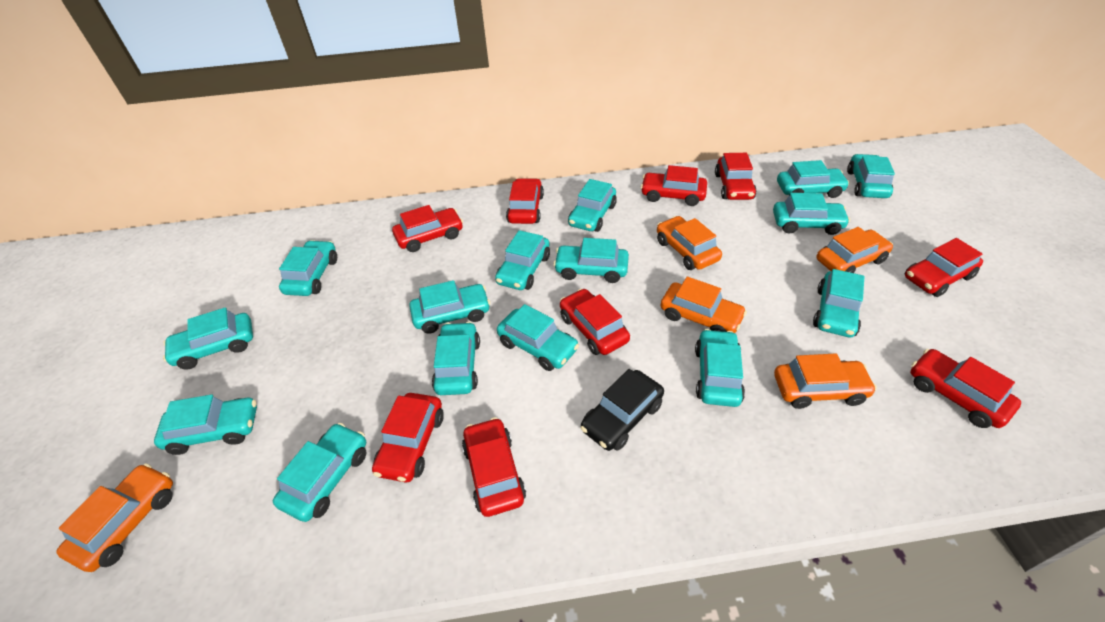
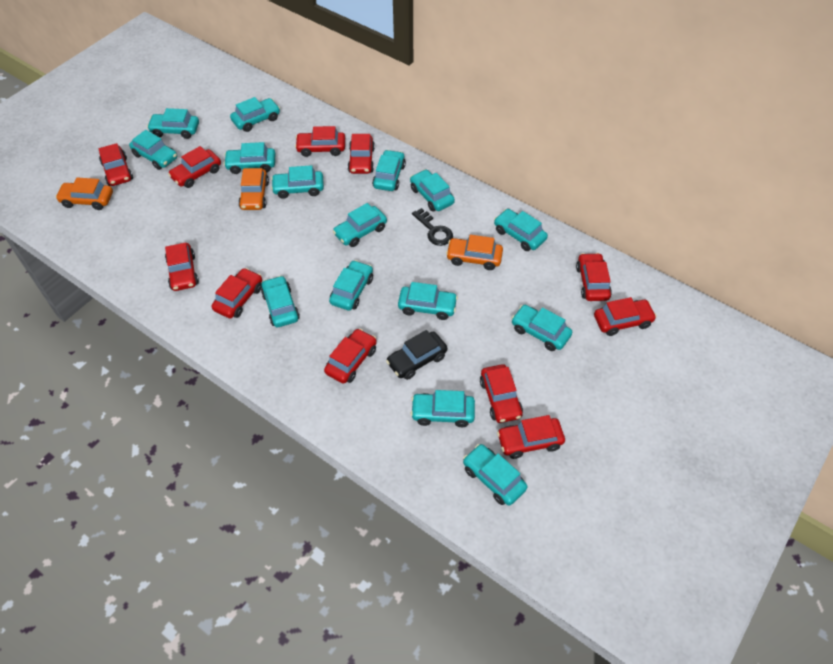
black key: 0 -> 1
orange car: 5 -> 3
red car: 9 -> 11

